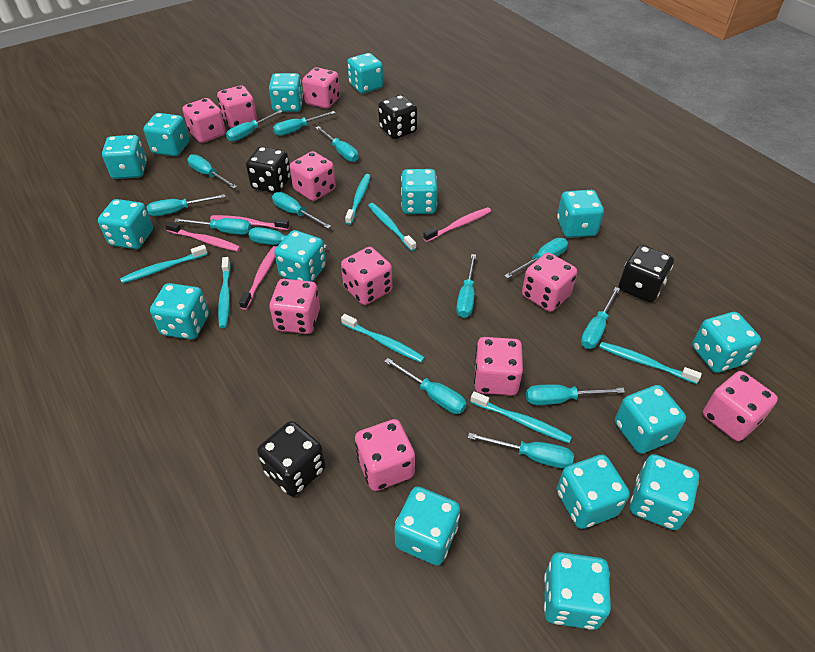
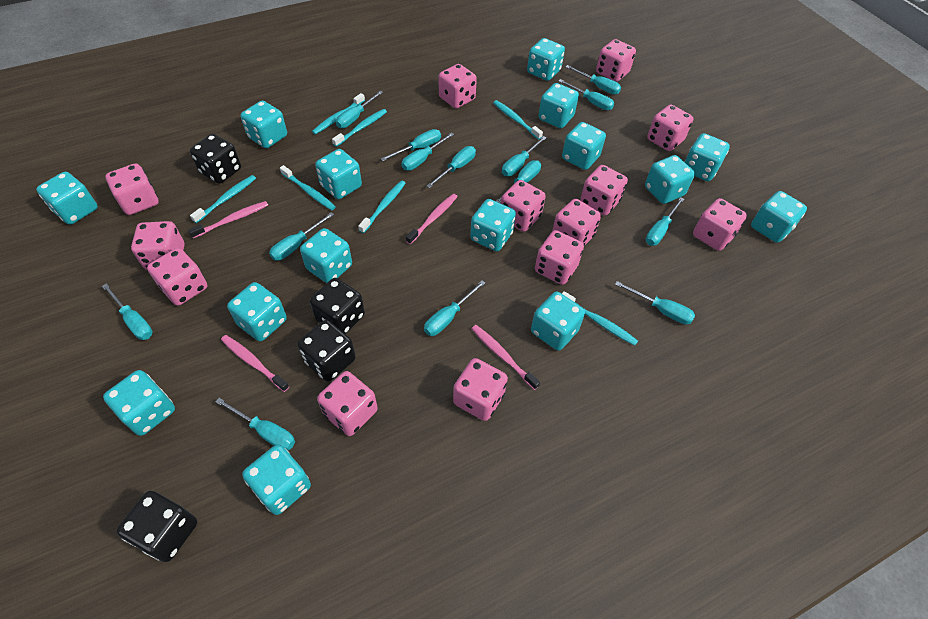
pink dice: 10 -> 13

